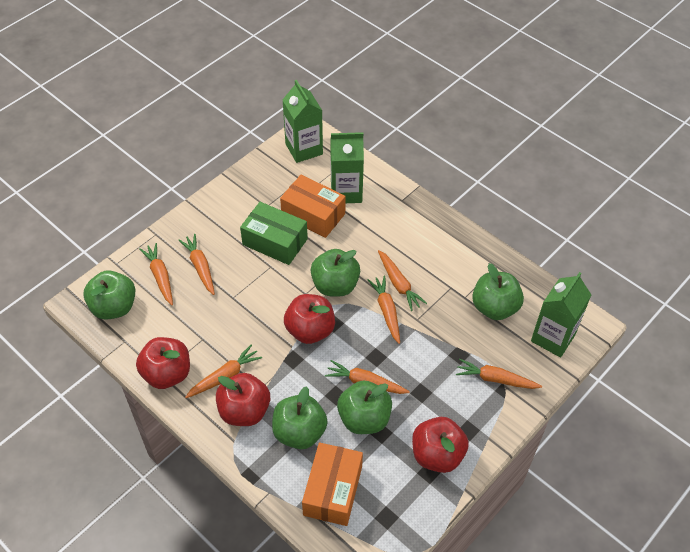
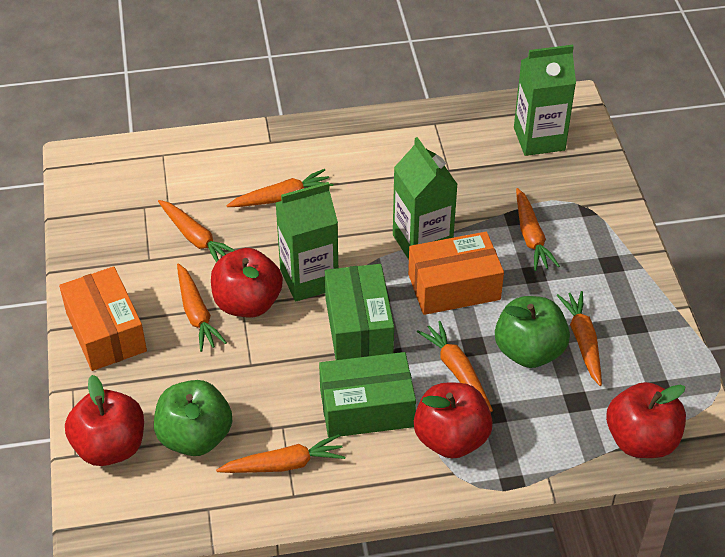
green apple: 5 -> 2
green box: 1 -> 2

